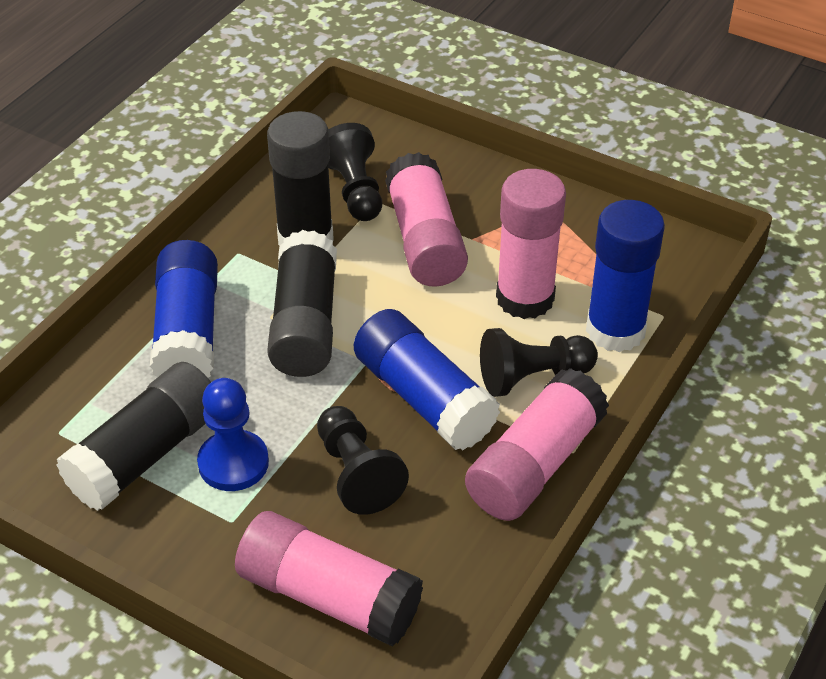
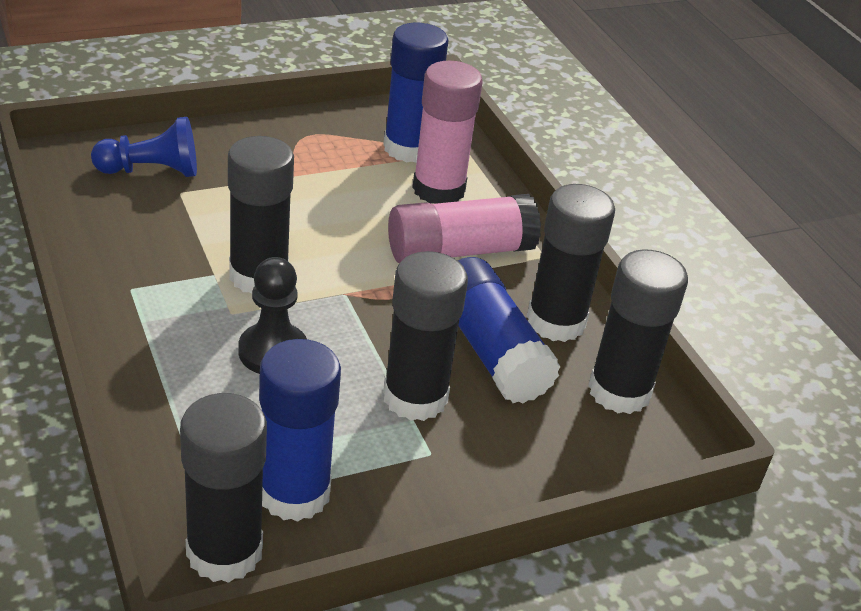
black glue stick: 3 -> 5
black pawn: 3 -> 1
pink glue stick: 4 -> 2

